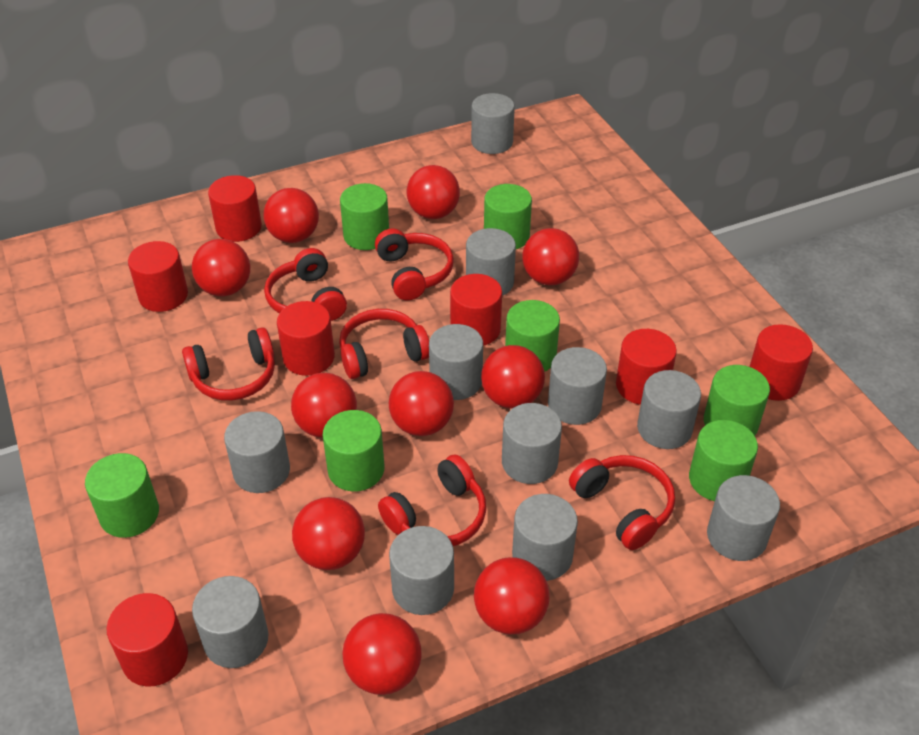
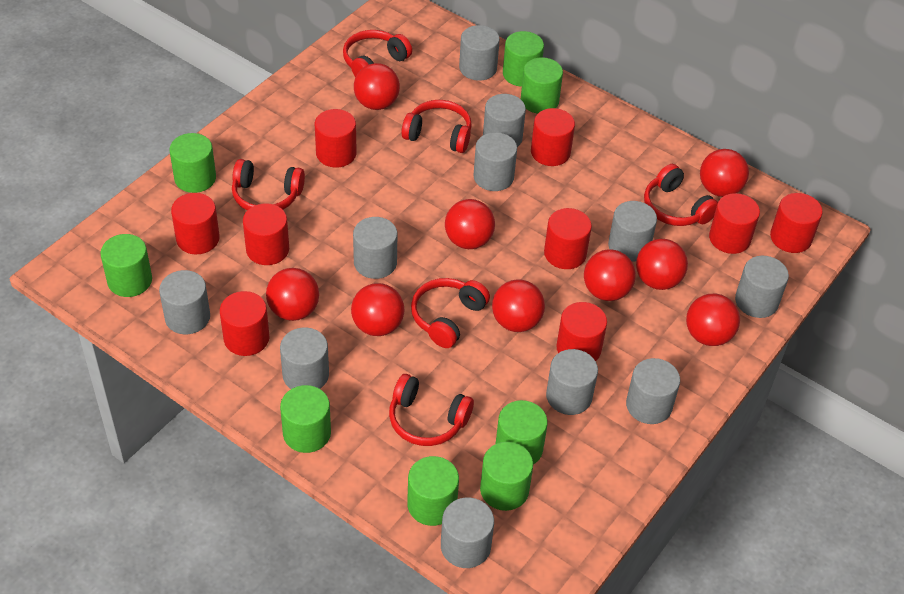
green cylinder: 7 -> 8
red ball: 10 -> 9
red cylinder: 7 -> 9

